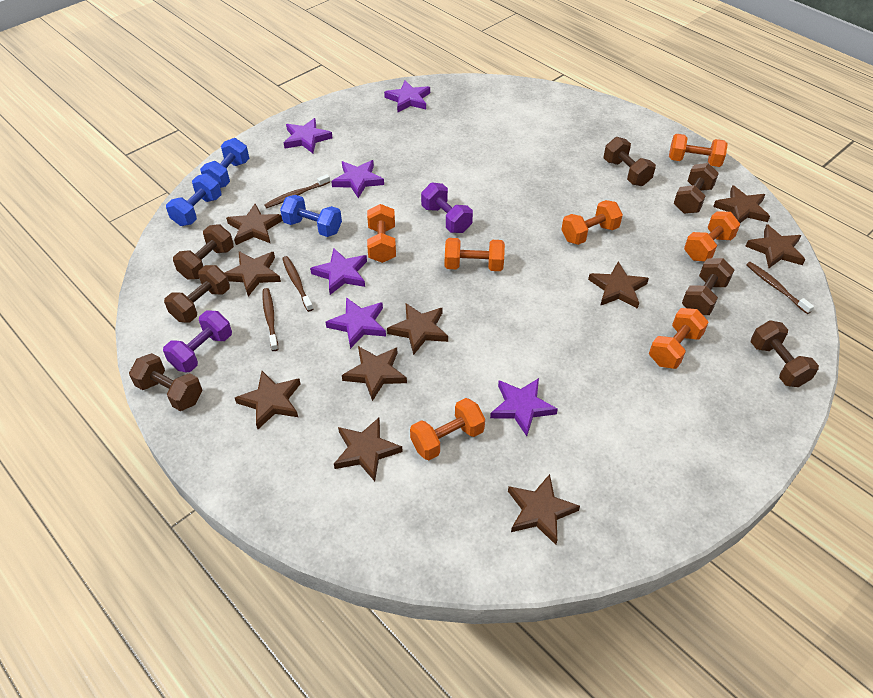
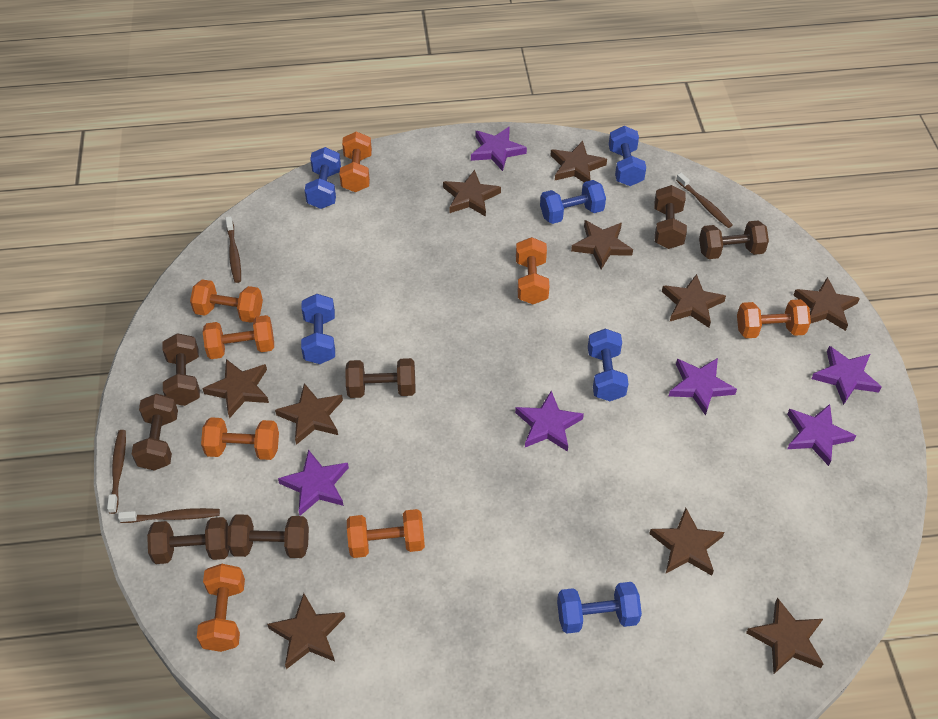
blue dumbbell: 3 -> 6
orange dumbbell: 7 -> 8
purple dumbbell: 2 -> 0

